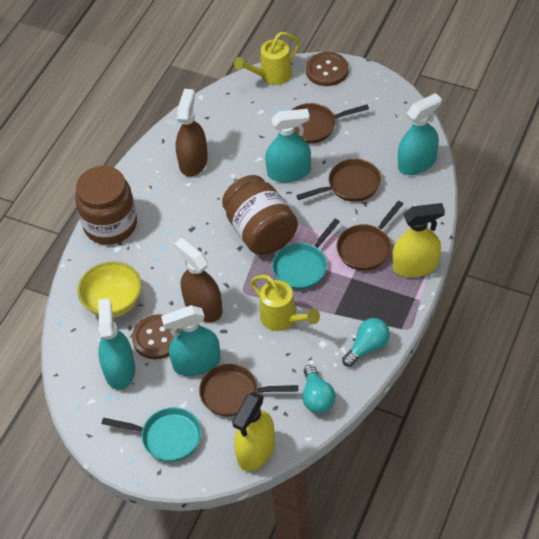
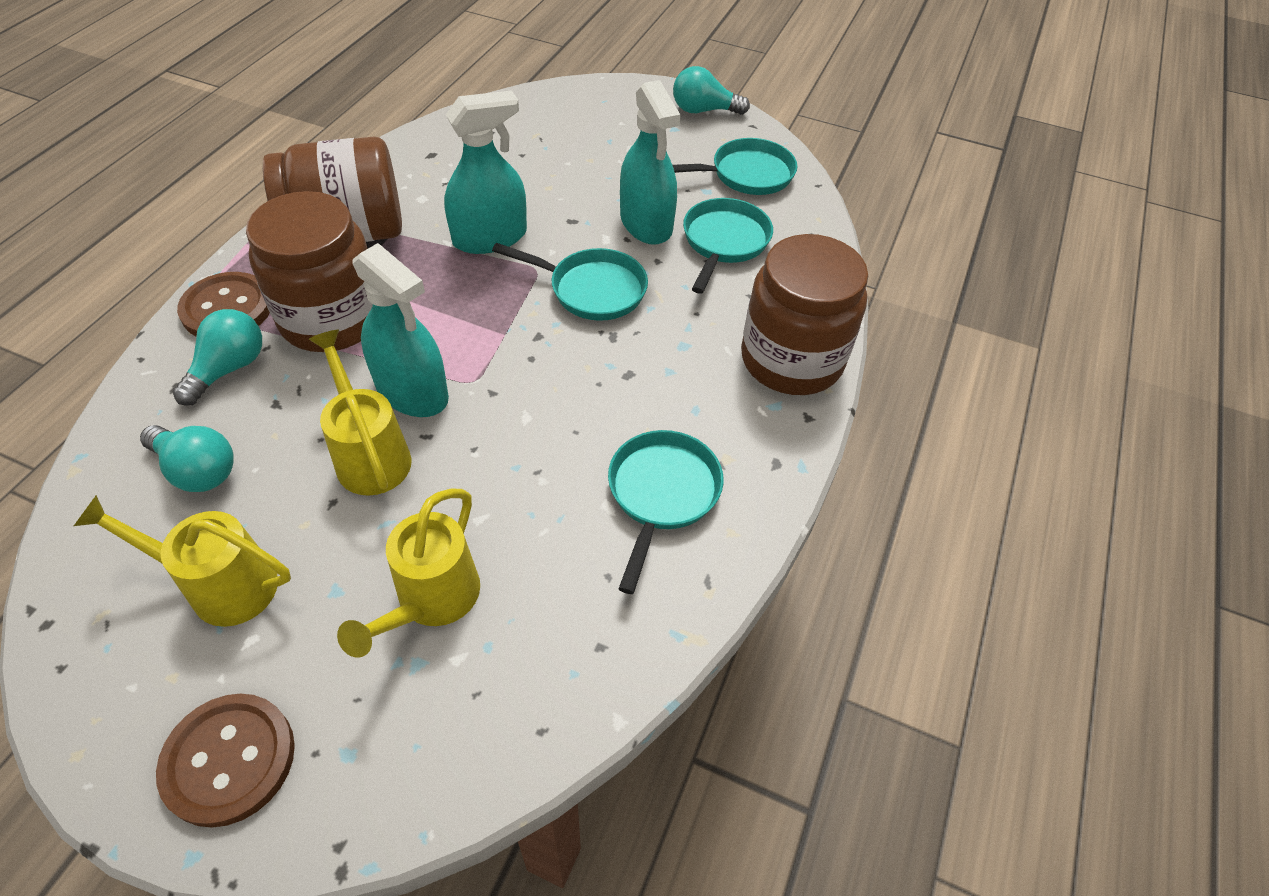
brown jar: 2 -> 3
brown pan: 4 -> 0
brown spray bottle: 2 -> 0
turquoise light bulb: 2 -> 3
turquoise pan: 2 -> 4
turquoise spray bottle: 4 -> 3
yellow bowl: 1 -> 0
yellow spray bottle: 2 -> 0
yellow watering can: 2 -> 3

